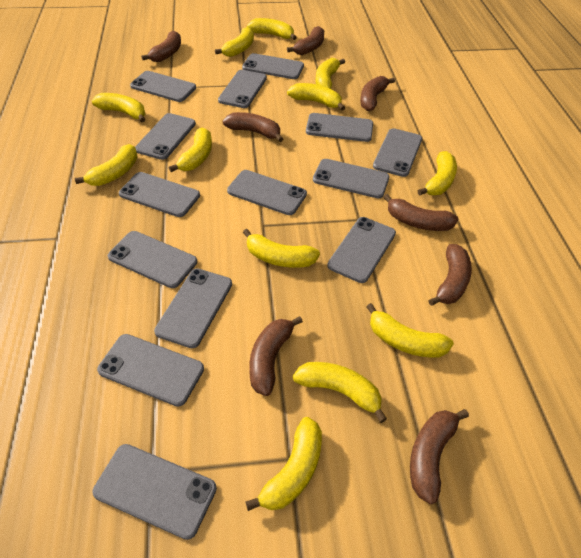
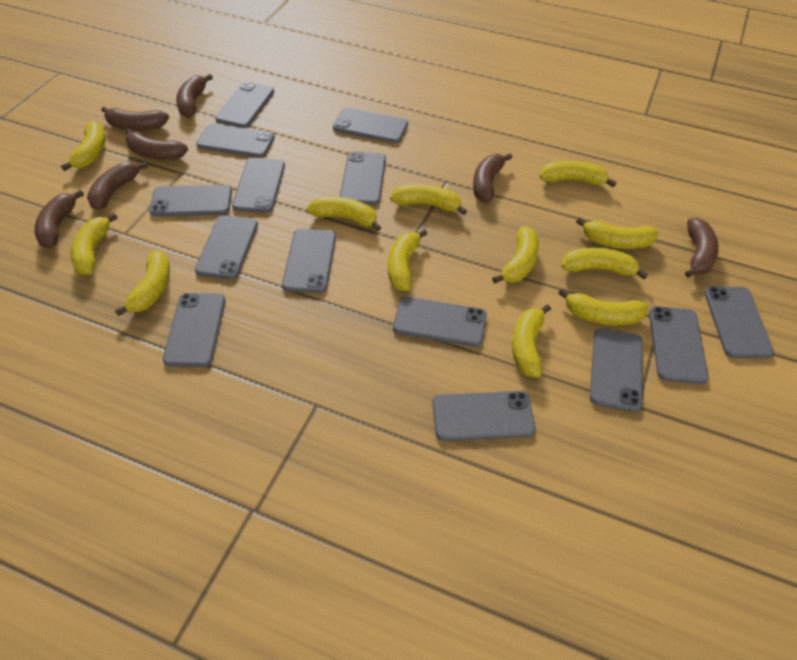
brown banana: 8 -> 7

